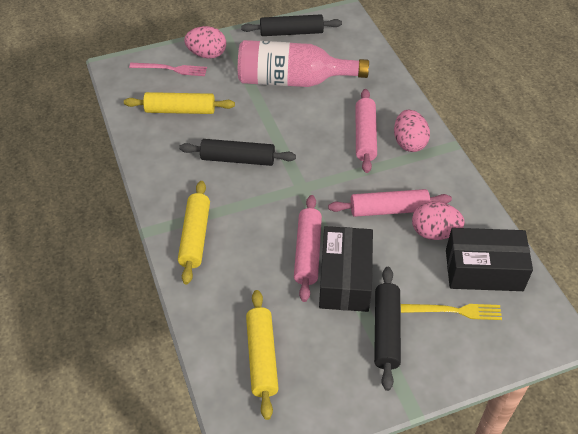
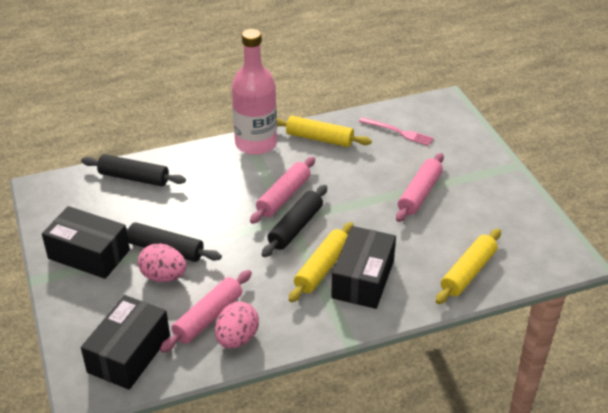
black box: 2 -> 3
pink egg: 3 -> 2
yellow fork: 1 -> 0

